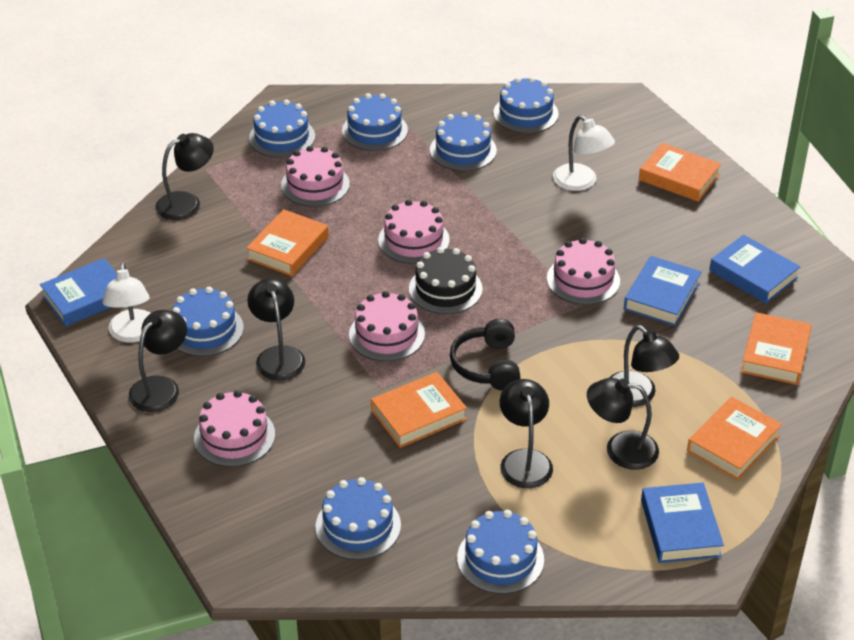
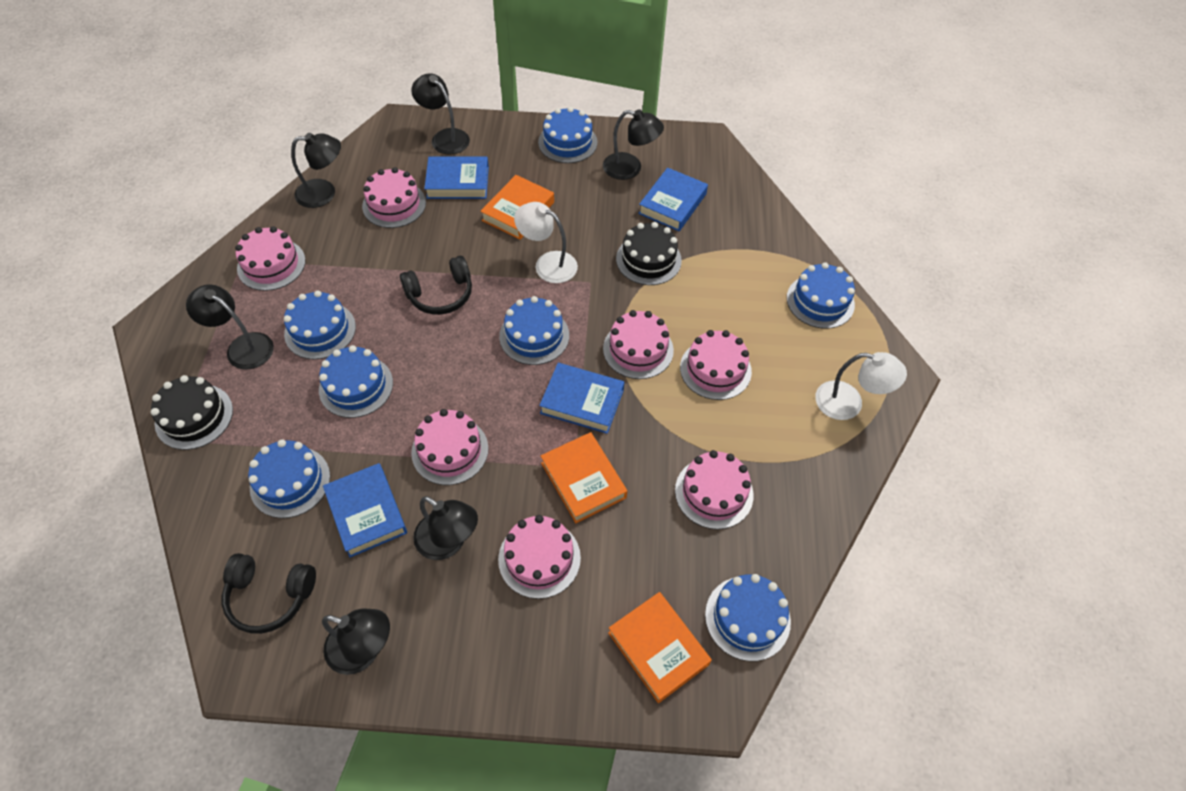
black cake: 1 -> 2
black headphones: 1 -> 2
orange book: 5 -> 3
pink cake: 5 -> 7

